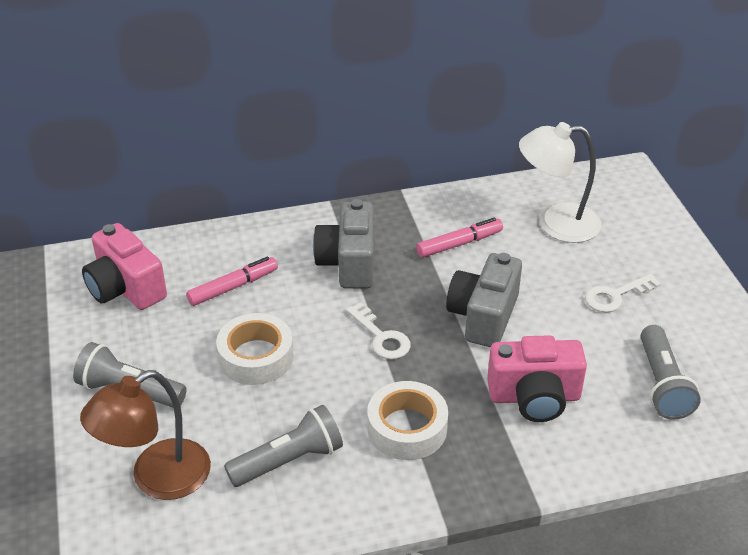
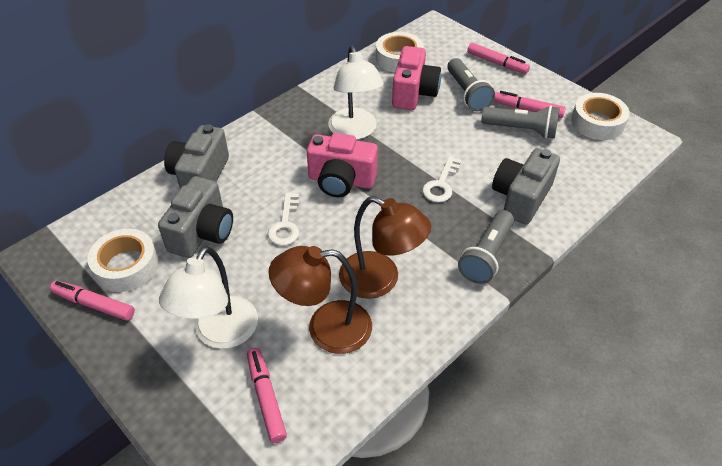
brown lamp: 1 -> 2
grey camera: 2 -> 3
pink marker: 2 -> 4
white lamp: 1 -> 2
white tape: 2 -> 3

